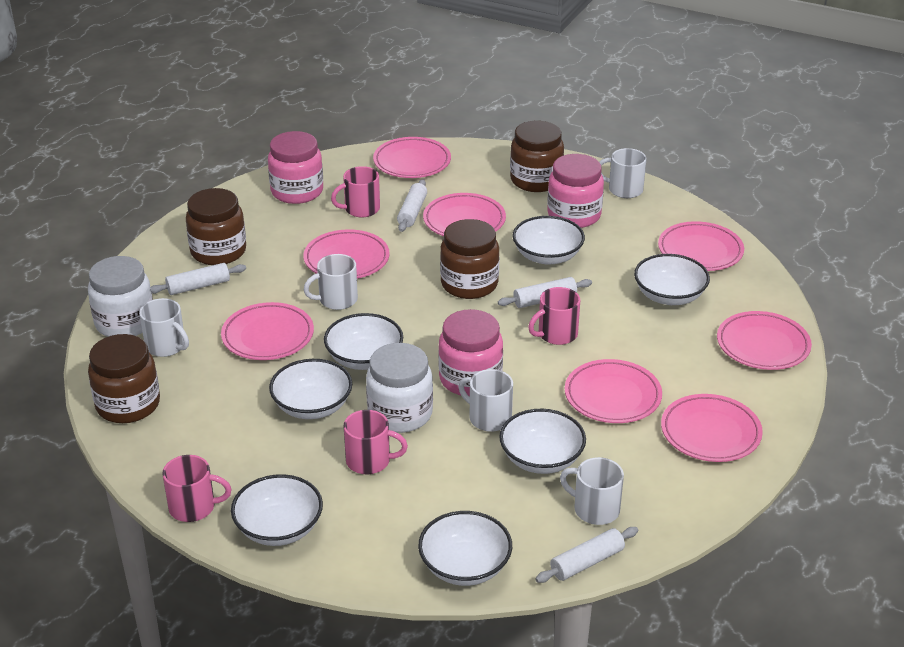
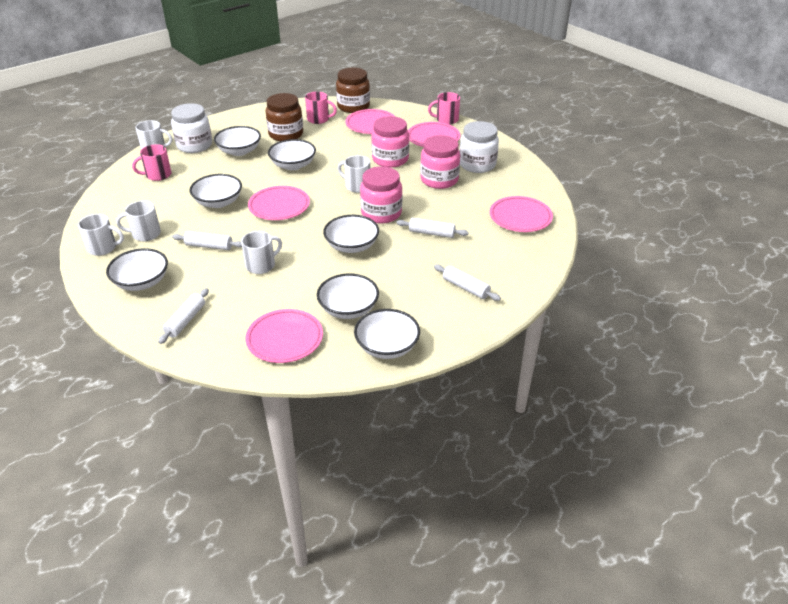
brown jar: 4 -> 2
pink mug: 4 -> 3
pink plate: 8 -> 5

